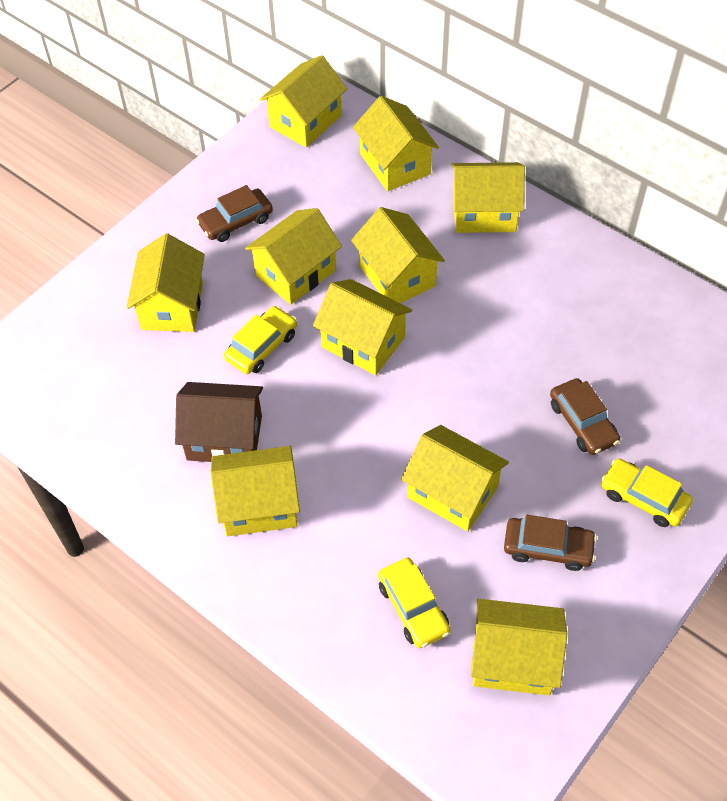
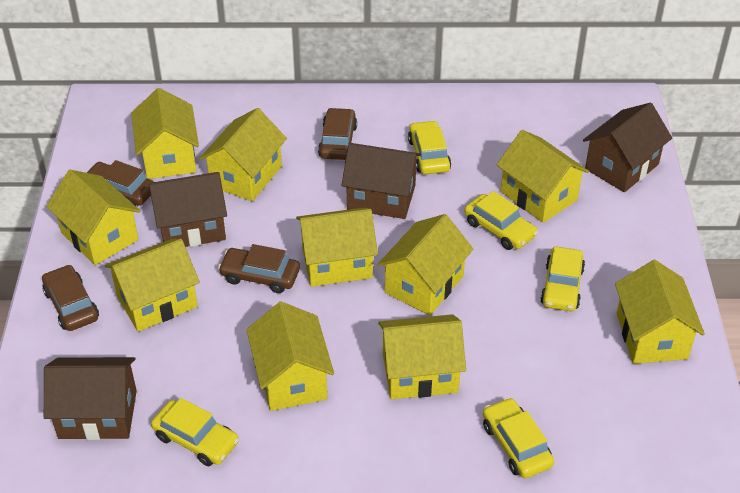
brown car: 3 -> 4
brown house: 1 -> 4
yellow car: 3 -> 5

